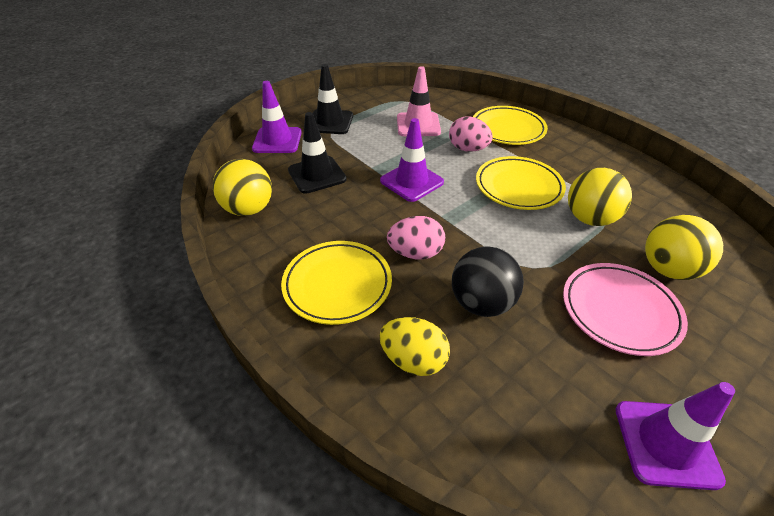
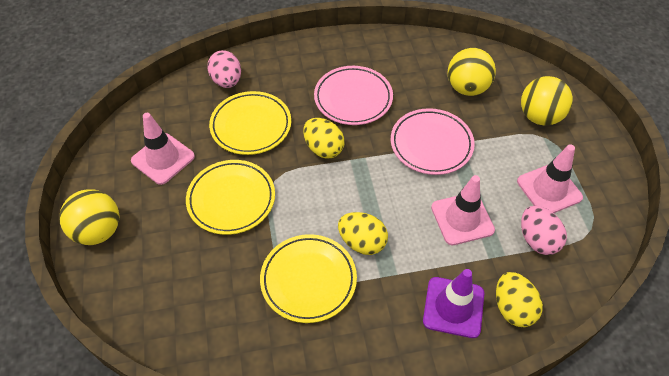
black ball: 1 -> 0
black traffic cone: 2 -> 0
pink plate: 1 -> 2
pink traffic cone: 1 -> 3
purple traffic cone: 3 -> 1
yellow egg: 1 -> 3

